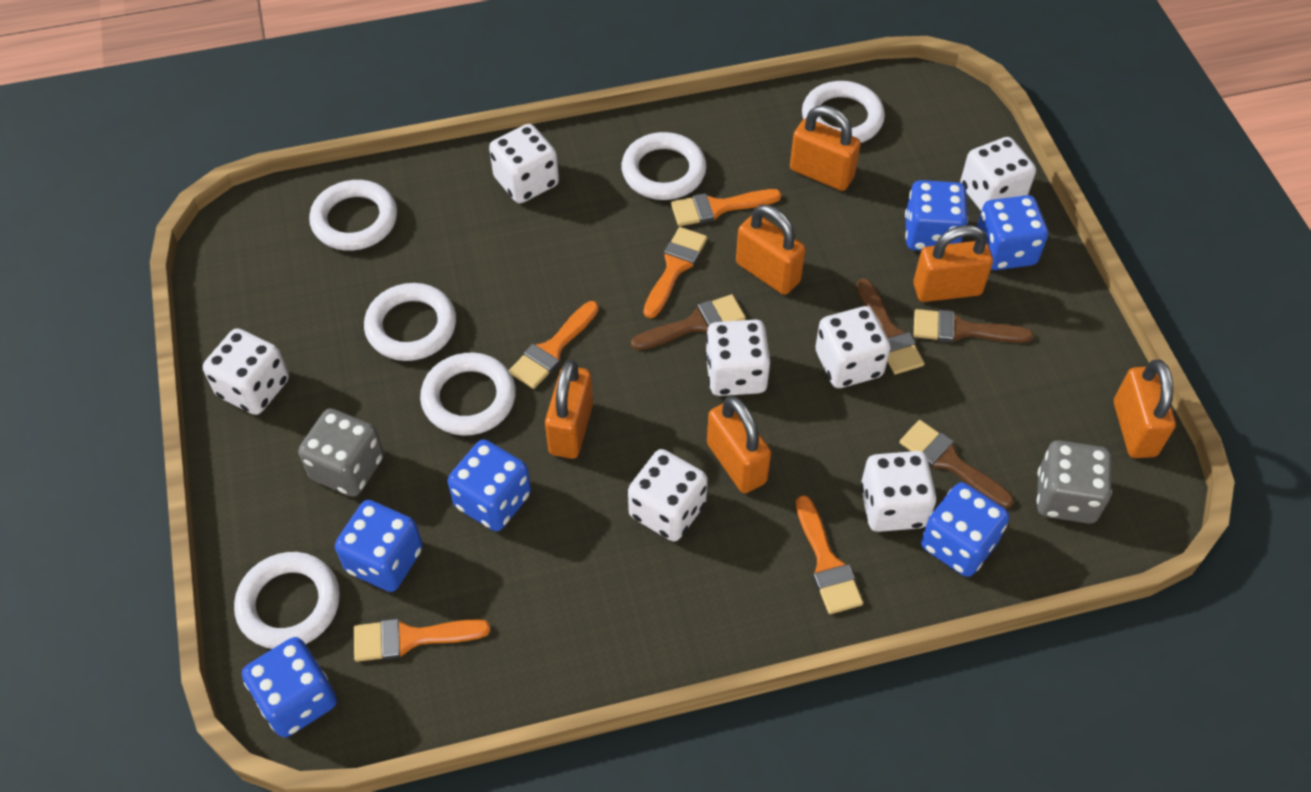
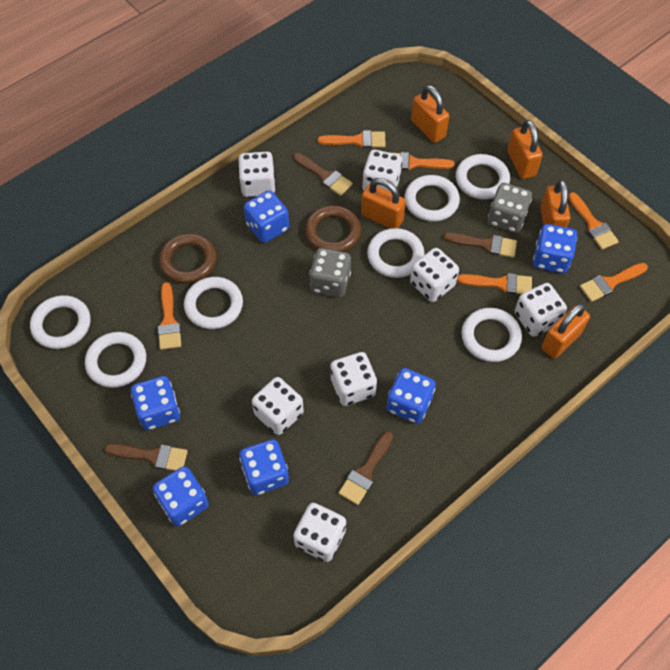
brown ring: 0 -> 2
orange brush: 5 -> 6
orange padlock: 6 -> 5
white ring: 6 -> 7

